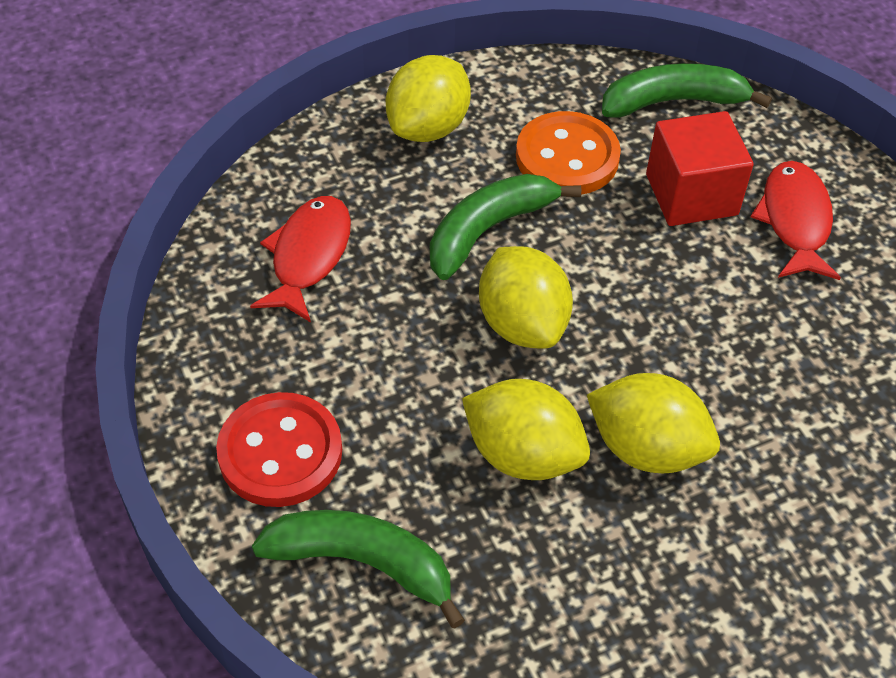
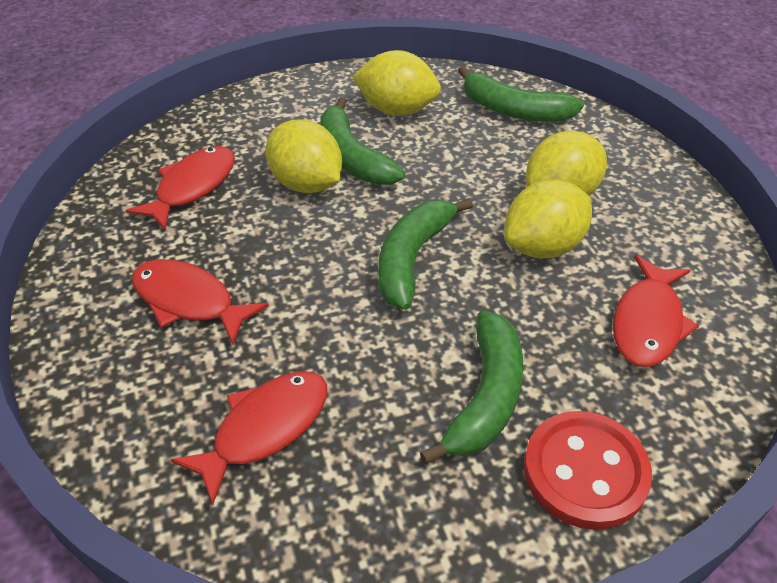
green banana: 3 -> 4
orange button: 1 -> 0
red cube: 1 -> 0
red fish: 2 -> 4

